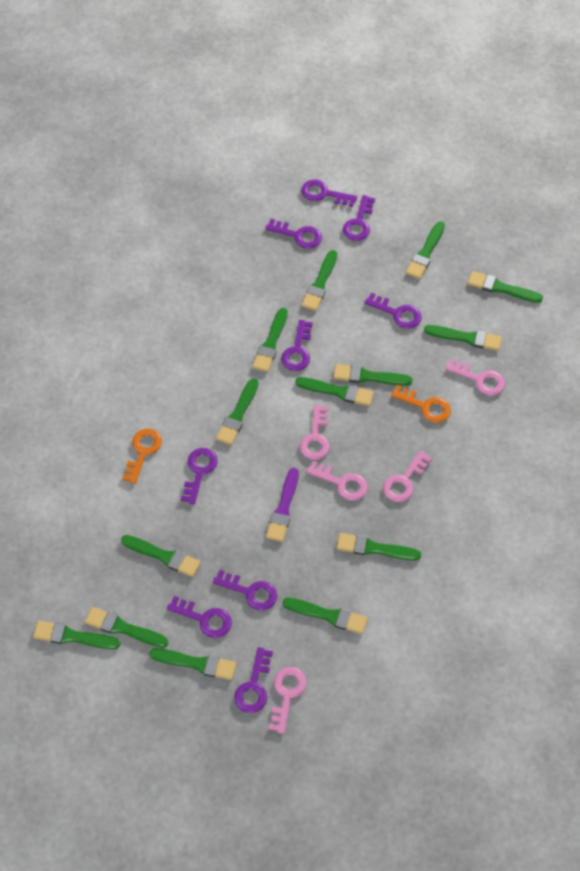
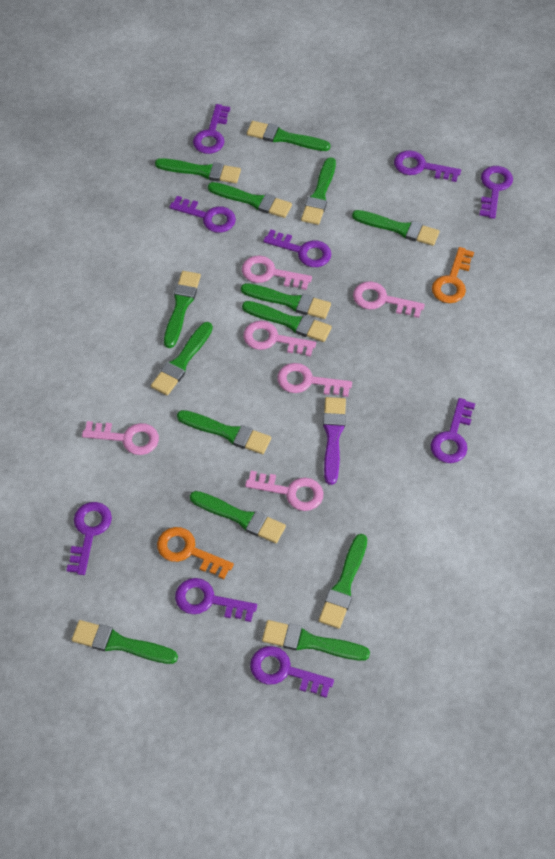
pink key: 5 -> 6

